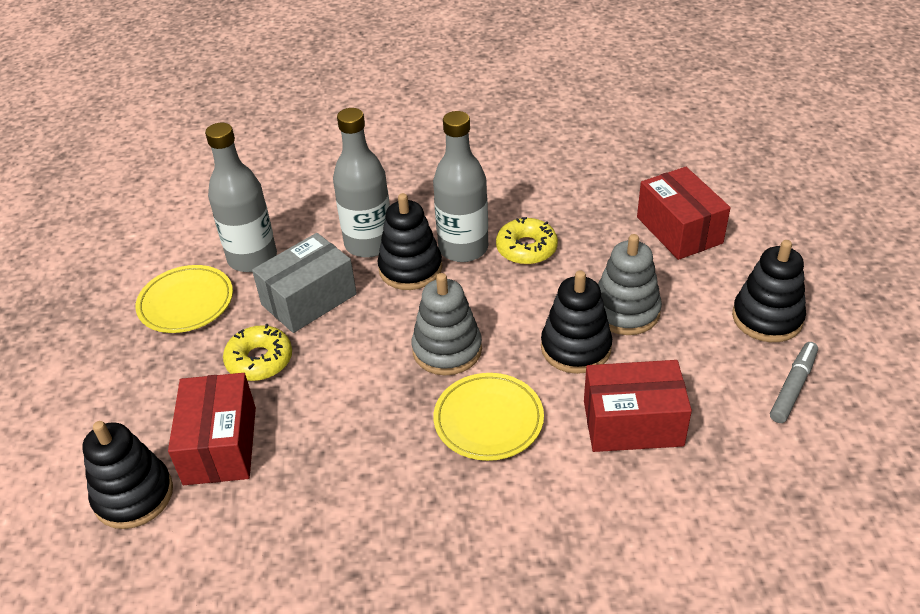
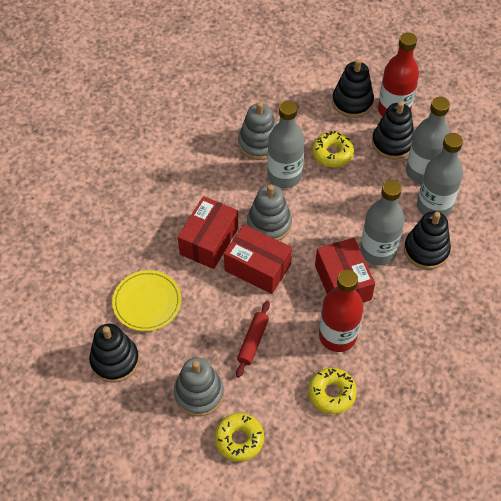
grey bottle: 3 -> 4
grey box: 1 -> 0
grey marker: 1 -> 0
grey stacking toy: 2 -> 3
red bottle: 0 -> 2
red rolling pin: 0 -> 1
yellow donut: 2 -> 3
yellow plate: 2 -> 1

